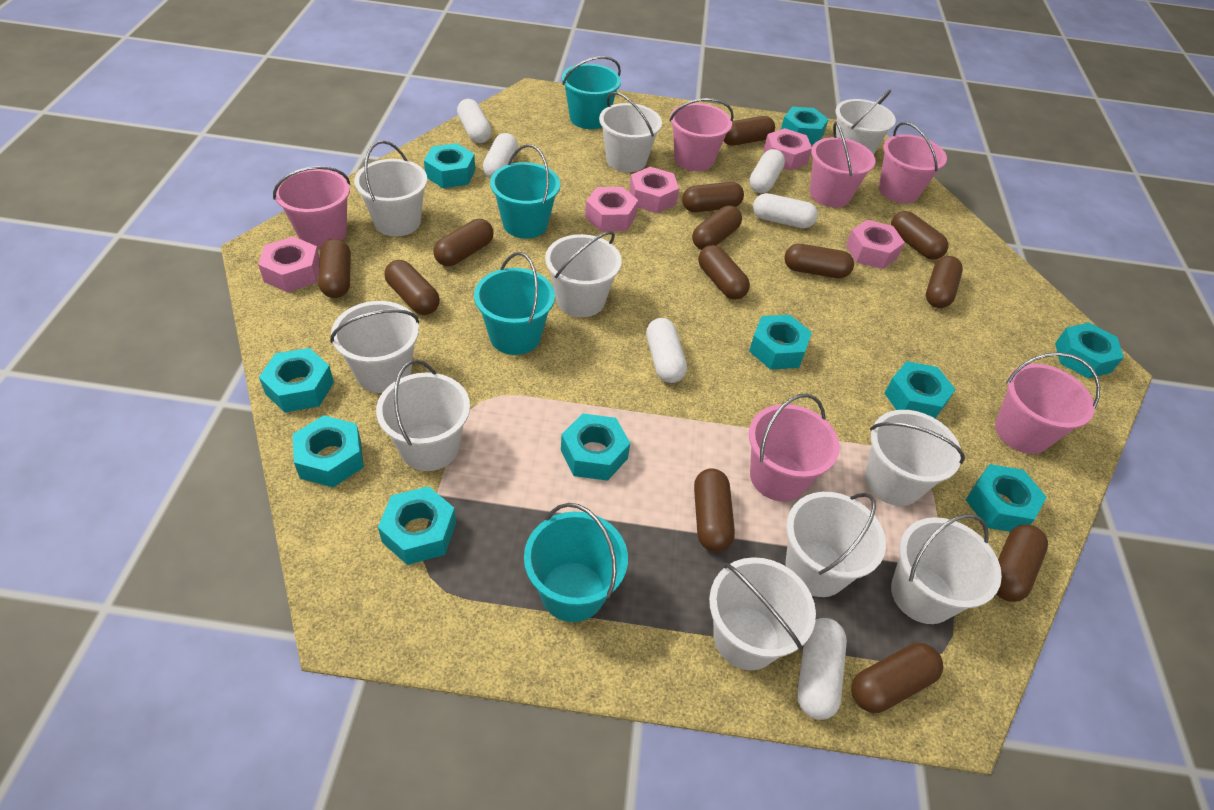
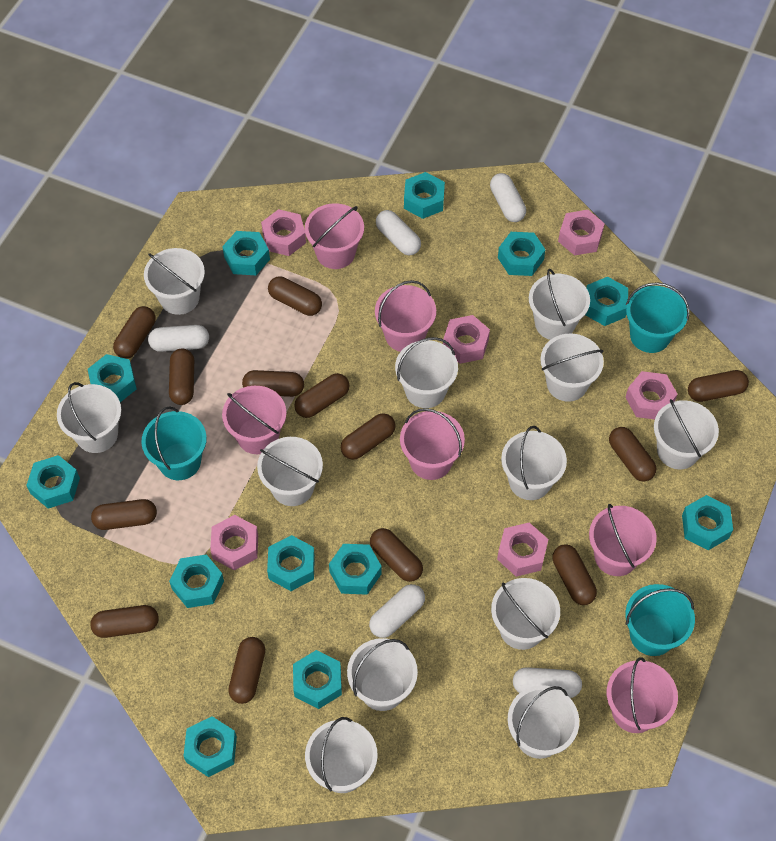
pink nut: 5 -> 6
turquoise bucket: 4 -> 3
turquoise nut: 10 -> 12
white bucket: 10 -> 12
white capsule: 6 -> 5

